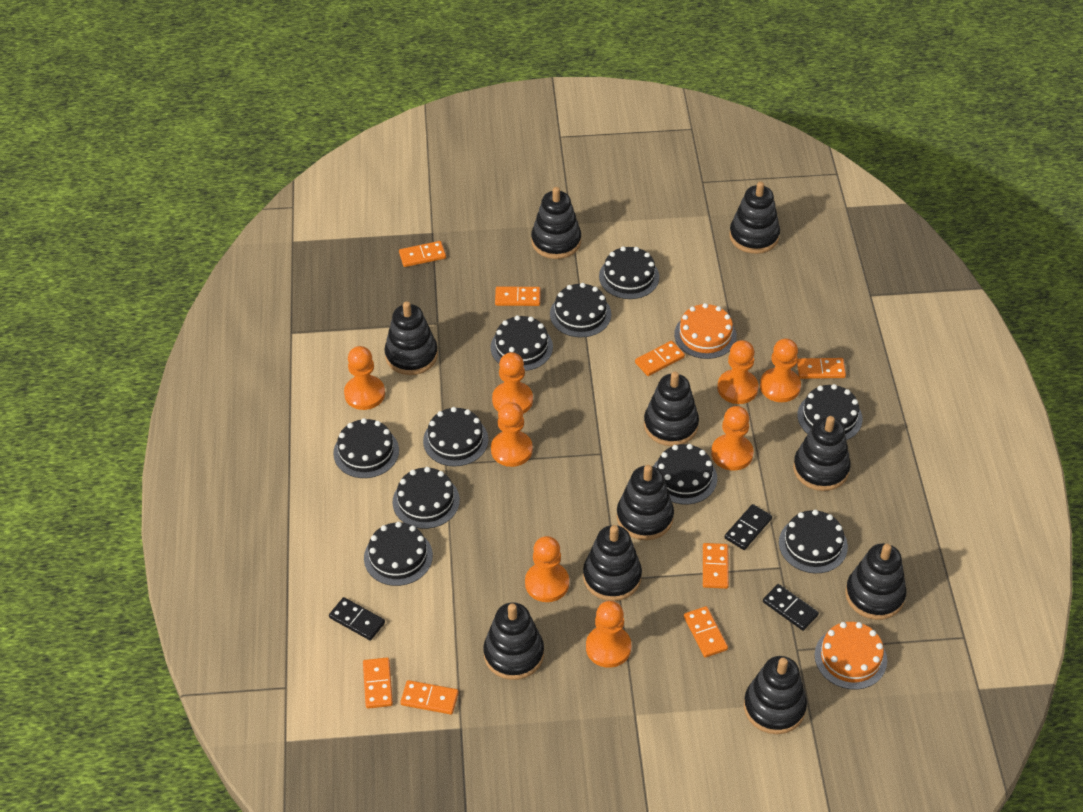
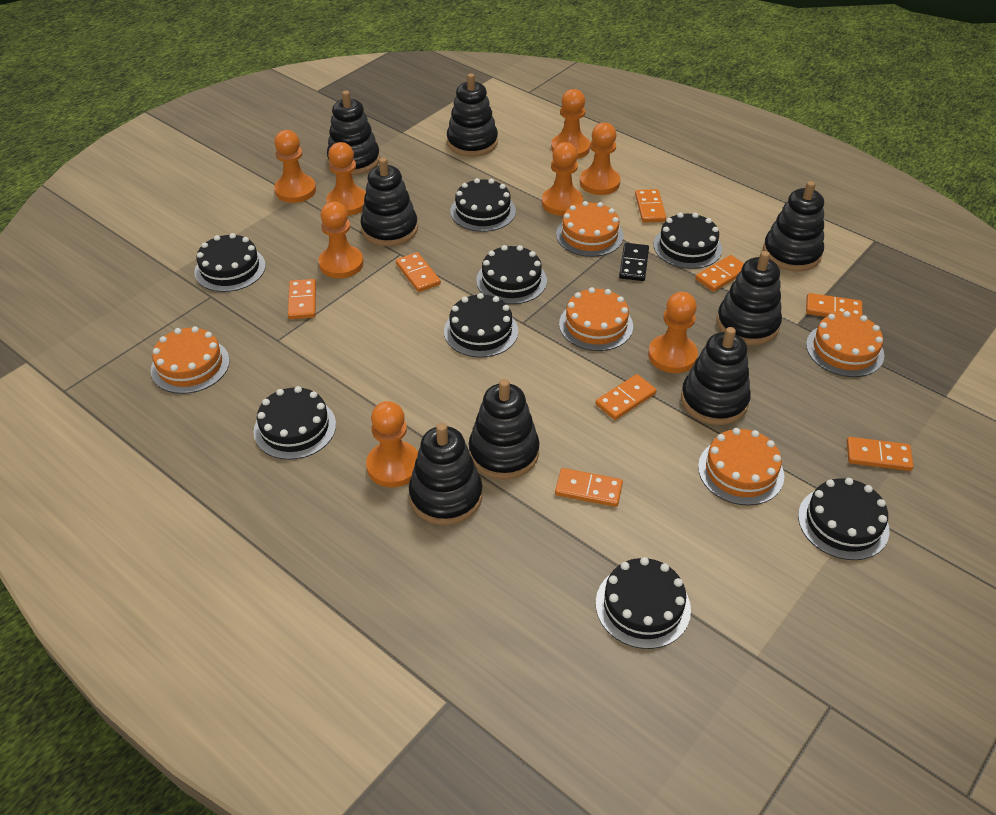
black cake: 10 -> 8
black domino: 3 -> 1
black stacking toy: 10 -> 8
orange cake: 2 -> 5

